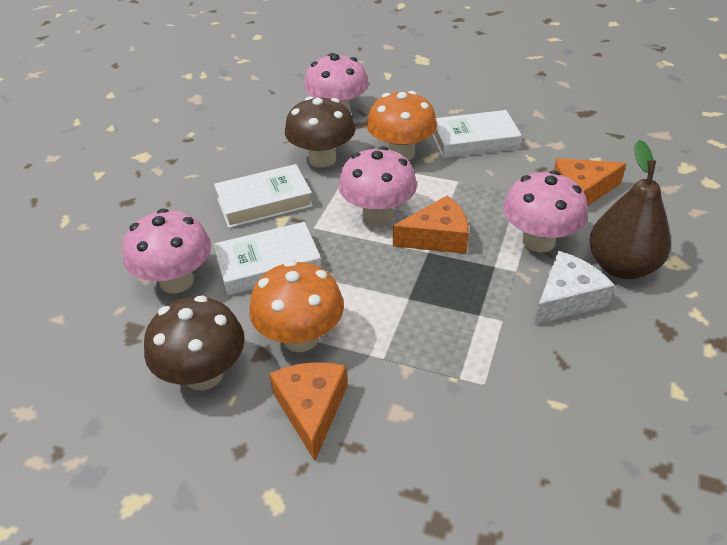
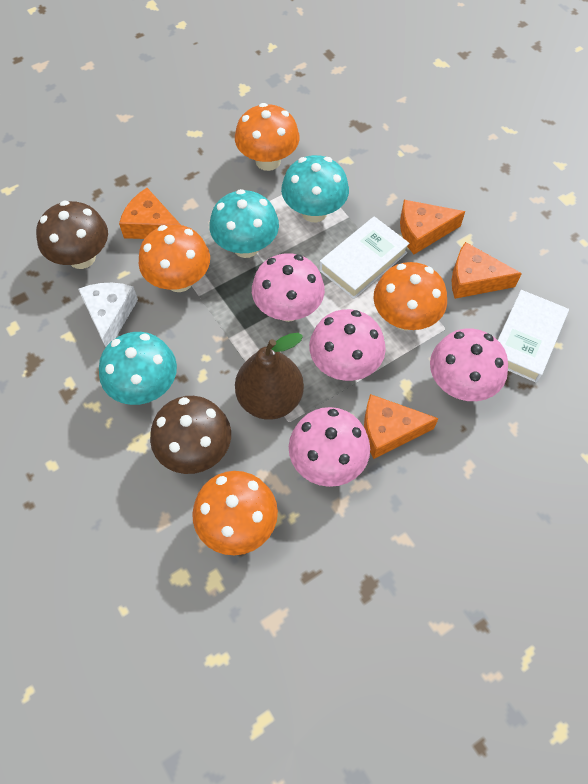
orange cheese: 3 -> 4
orange mushroom: 2 -> 4
turquoise mushroom: 0 -> 3
white book: 3 -> 2

